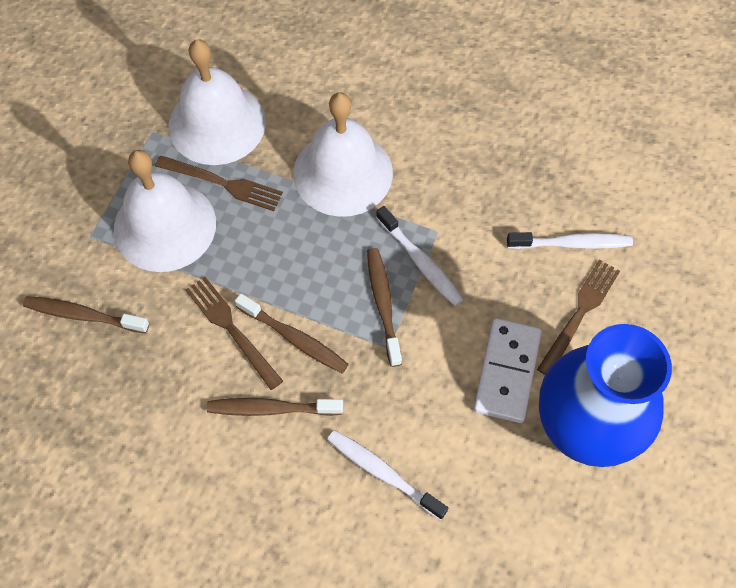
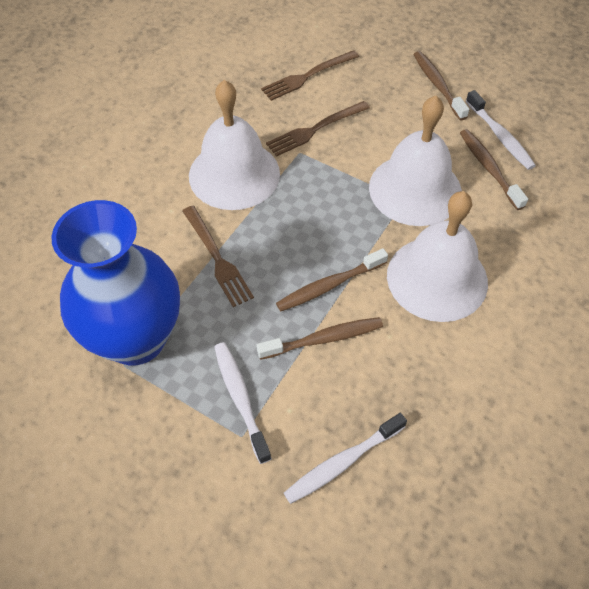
white domino: 1 -> 0

